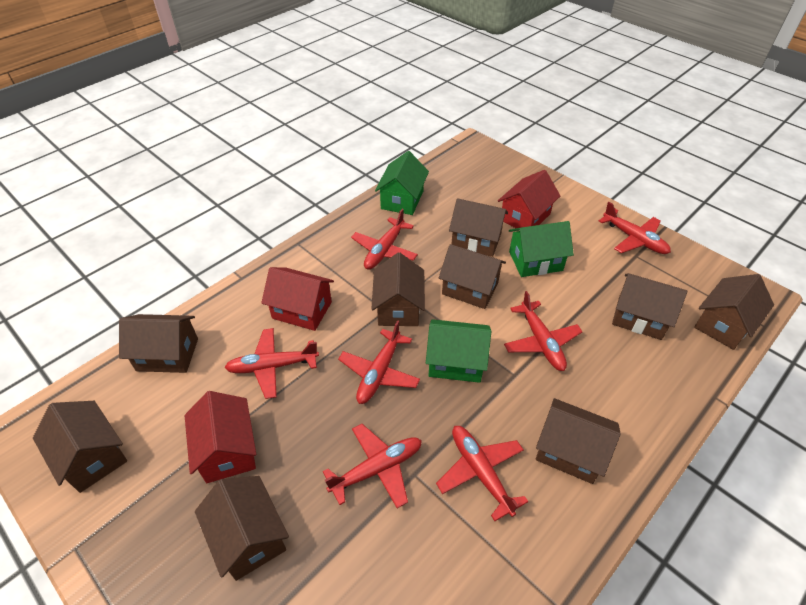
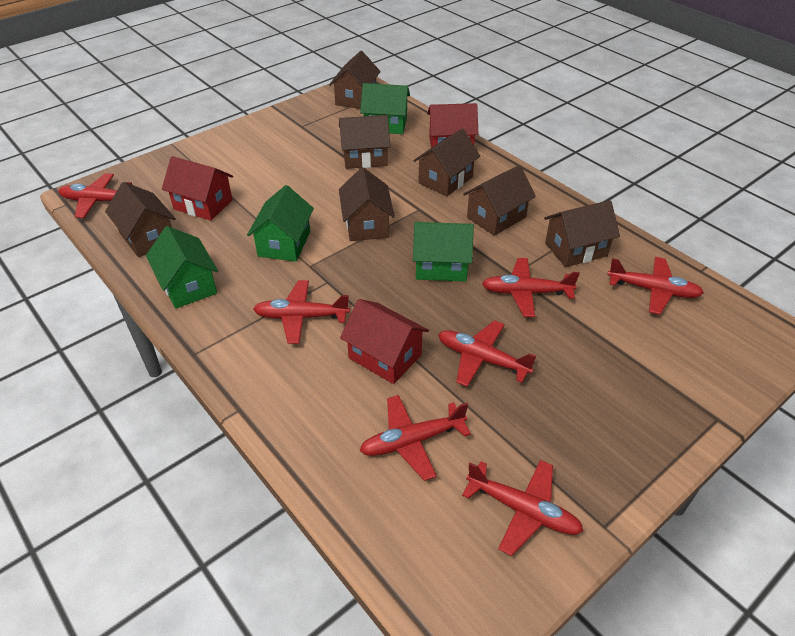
brown house: 9 -> 7
green house: 3 -> 4

